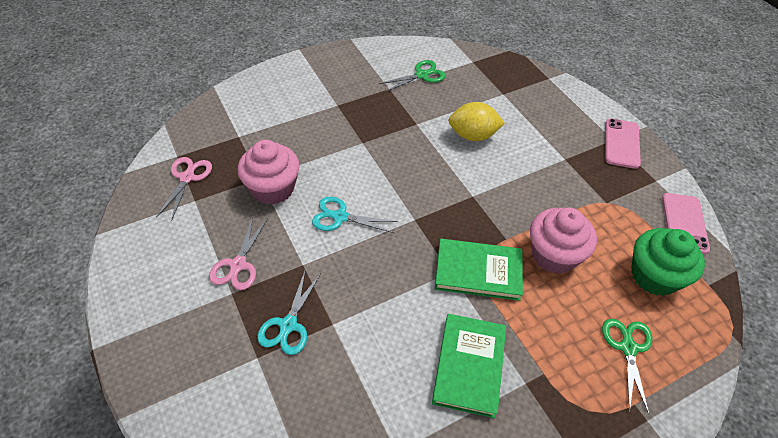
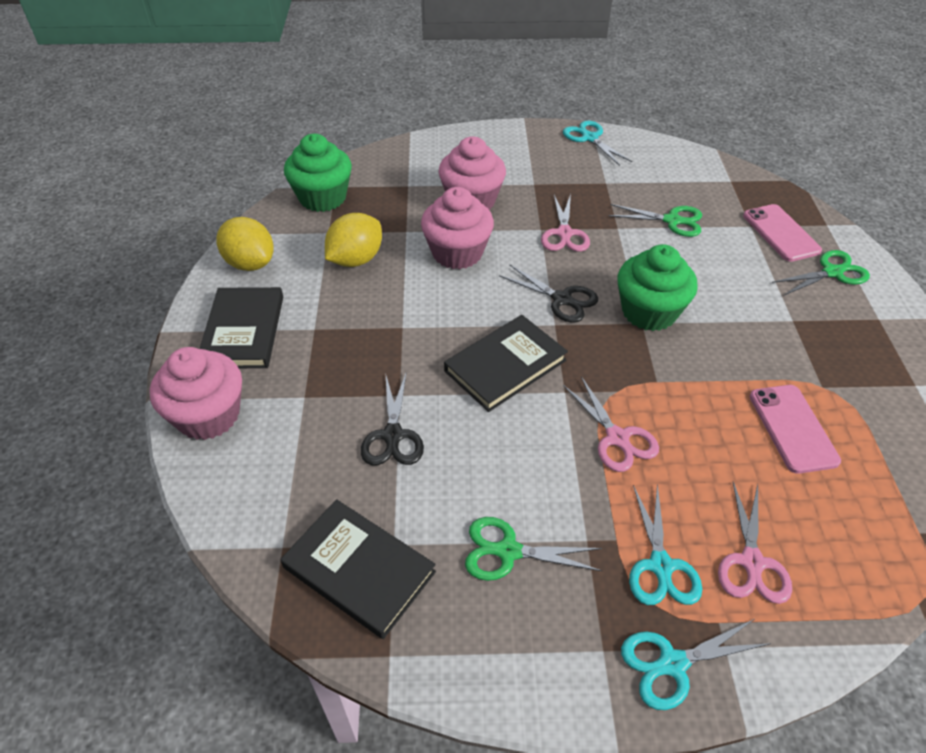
black book: 0 -> 3
black scissors: 0 -> 2
green book: 2 -> 0
green cupcake: 1 -> 2
green scissors: 2 -> 3
pink cupcake: 2 -> 3
pink scissors: 2 -> 3
turquoise scissors: 2 -> 3
yellow lemon: 1 -> 2

